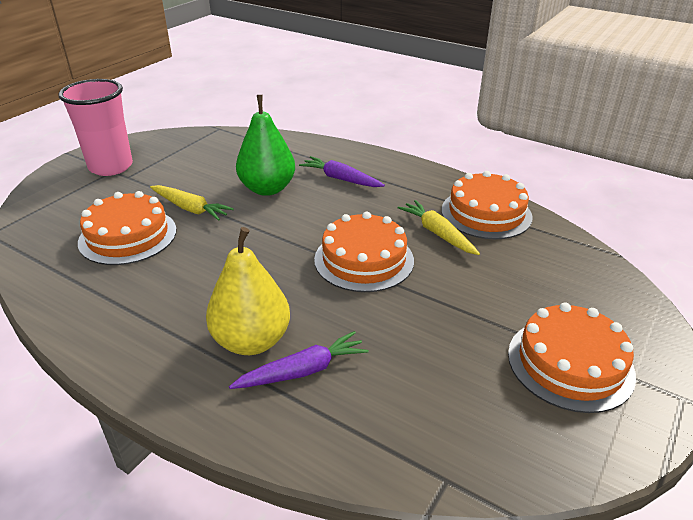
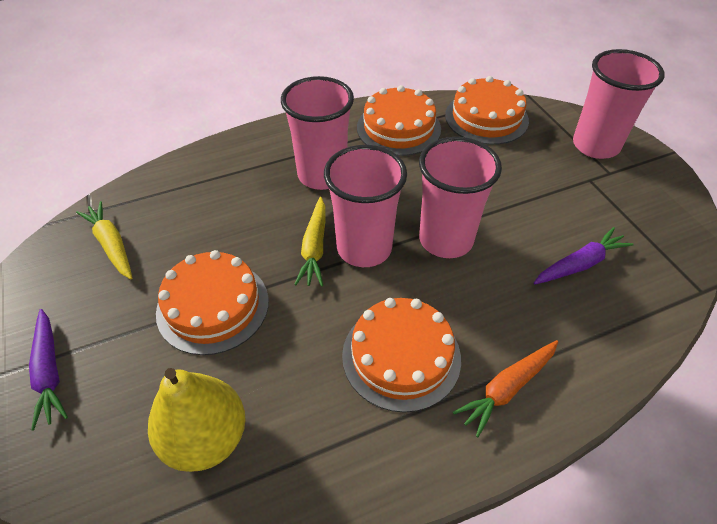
green pear: 1 -> 0
orange carrot: 0 -> 1
pink cup: 1 -> 4

